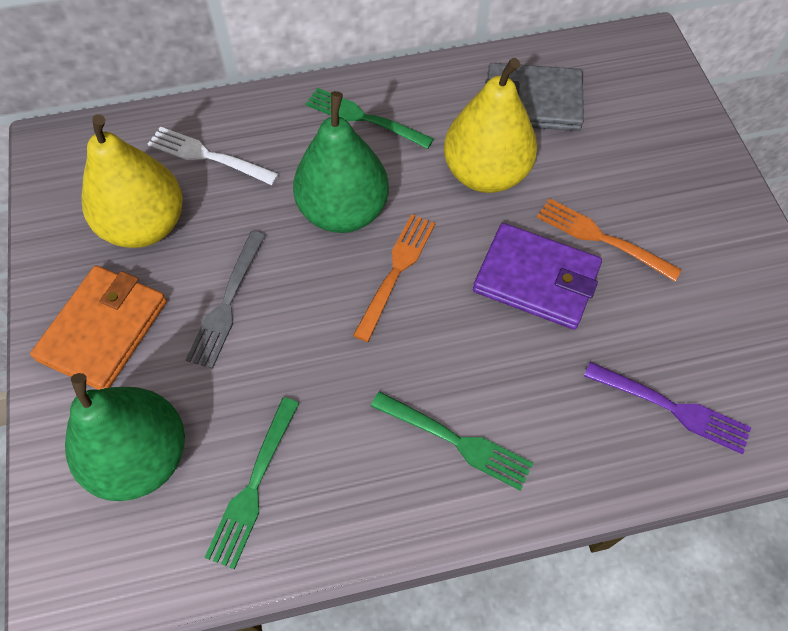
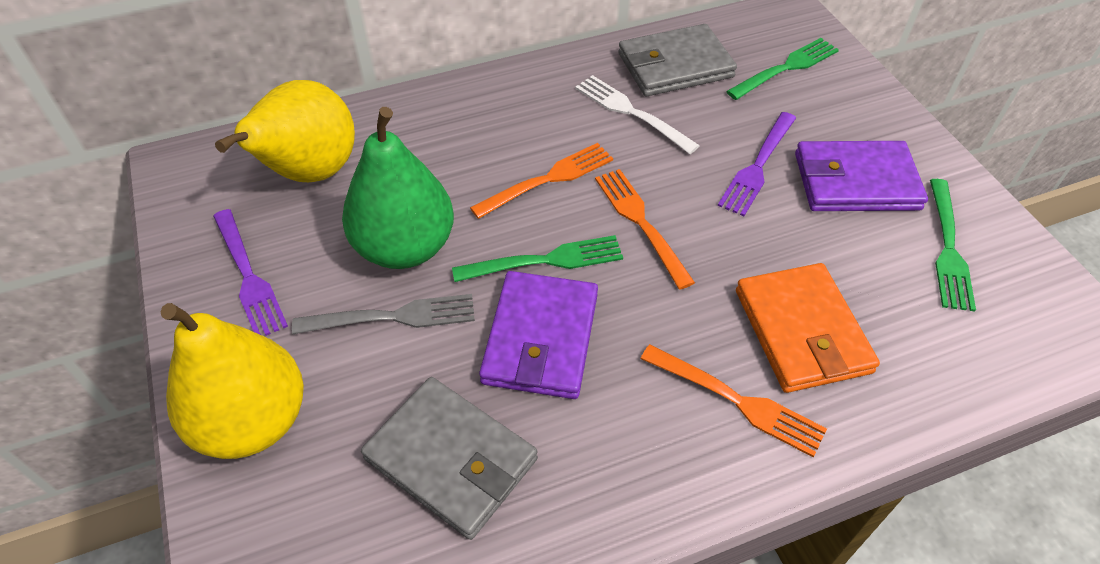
green pear: 2 -> 1
grey wallet: 1 -> 2
orange fork: 2 -> 3
purple fork: 1 -> 2
purple wallet: 1 -> 2

